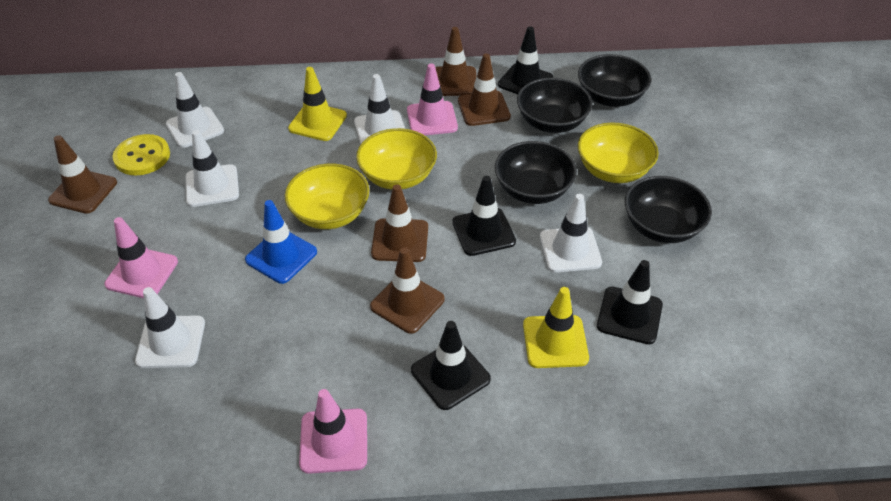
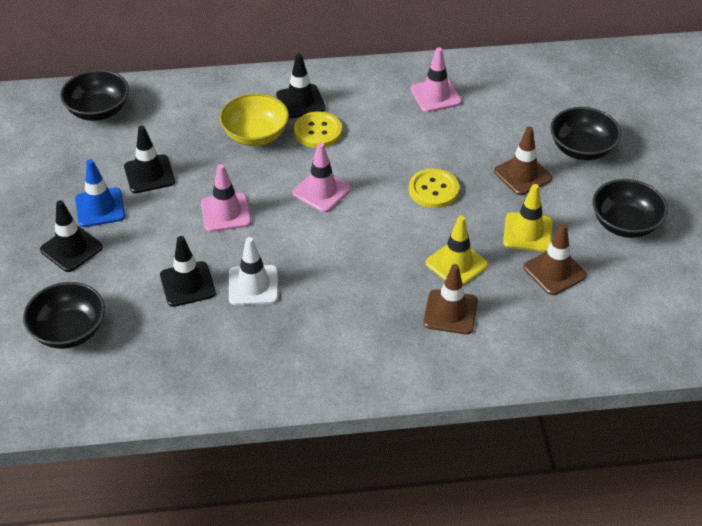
brown traffic cone: 5 -> 3
white traffic cone: 5 -> 1
yellow bowl: 3 -> 1
yellow button: 1 -> 2

